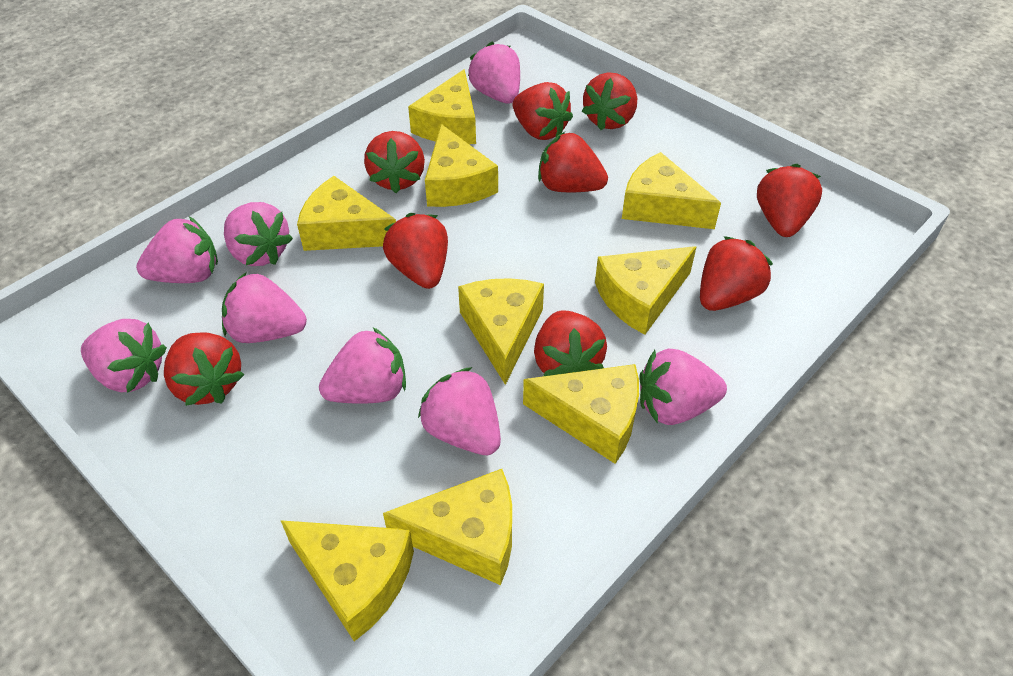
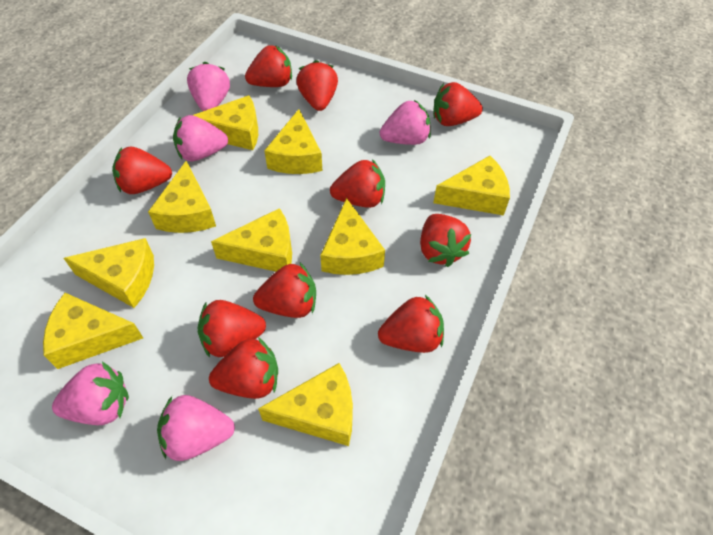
pink strawberry: 8 -> 5
red strawberry: 9 -> 10

